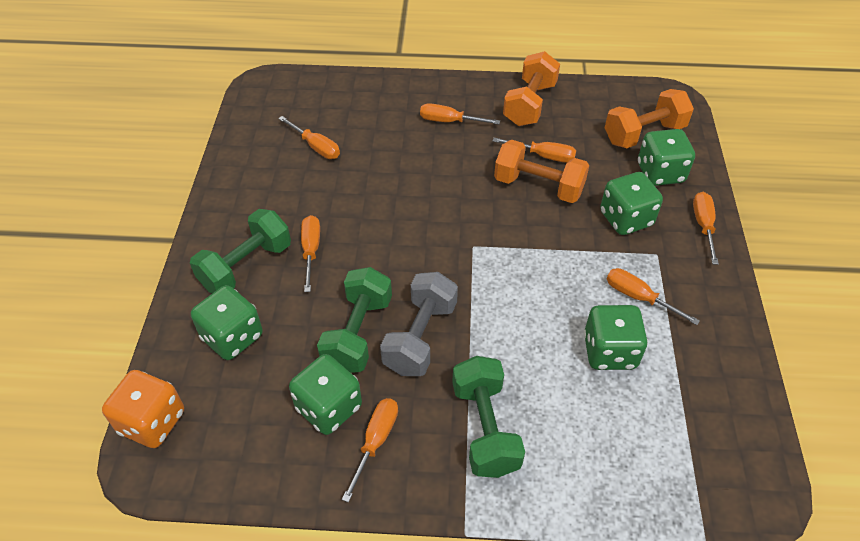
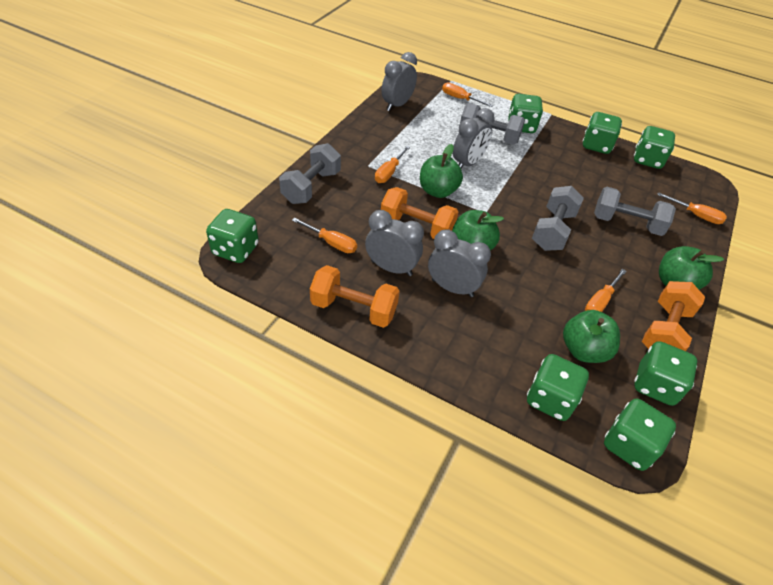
green apple: 0 -> 4
green dice: 5 -> 7
green dumbbell: 3 -> 0
grey clock: 0 -> 4
grey dumbbell: 1 -> 4
orange dice: 1 -> 0
orange screwdriver: 7 -> 5

